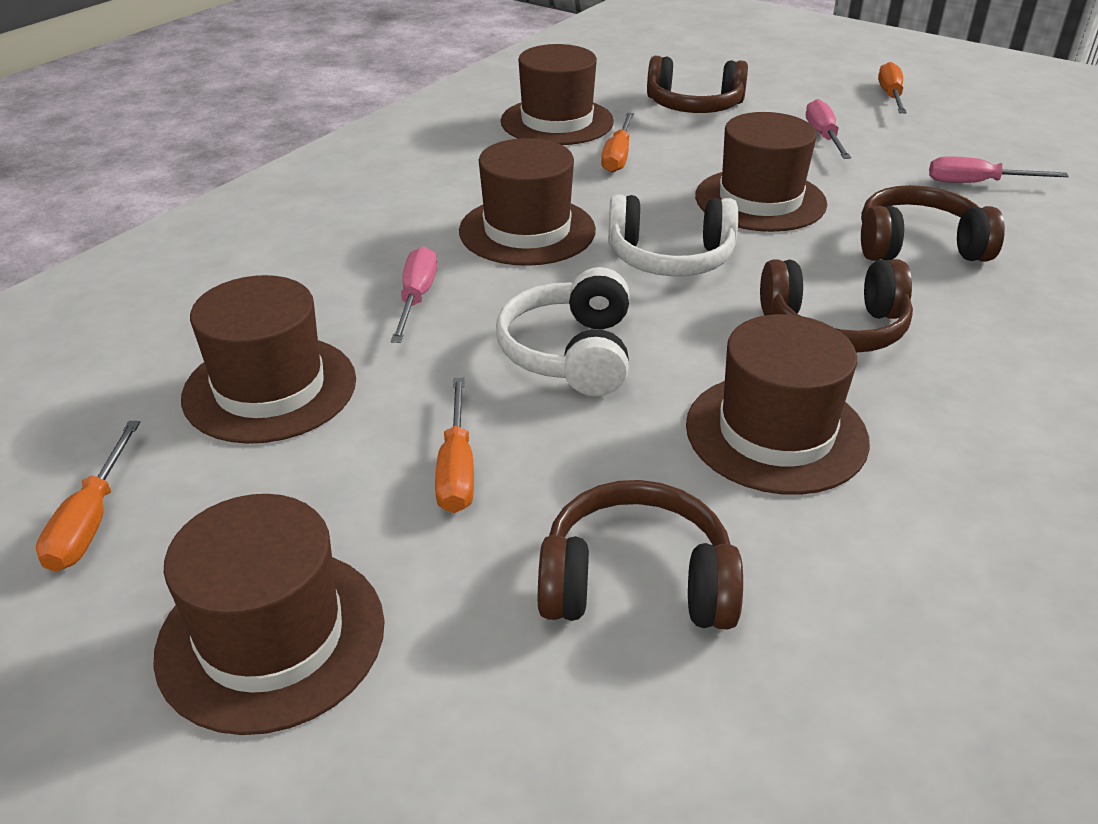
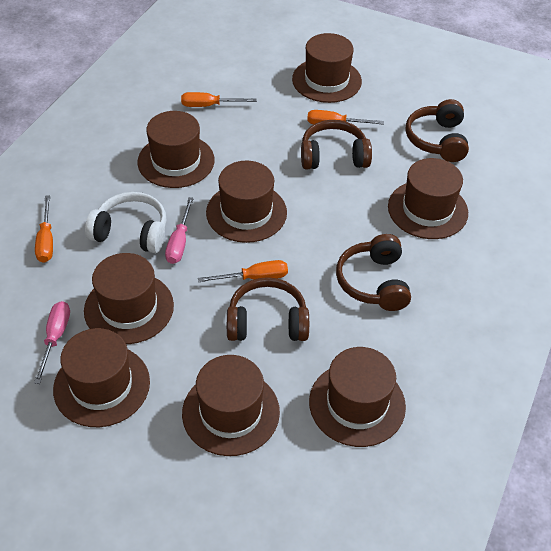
brown hat: 6 -> 8
pink screwdriver: 3 -> 2
white headphones: 2 -> 1

